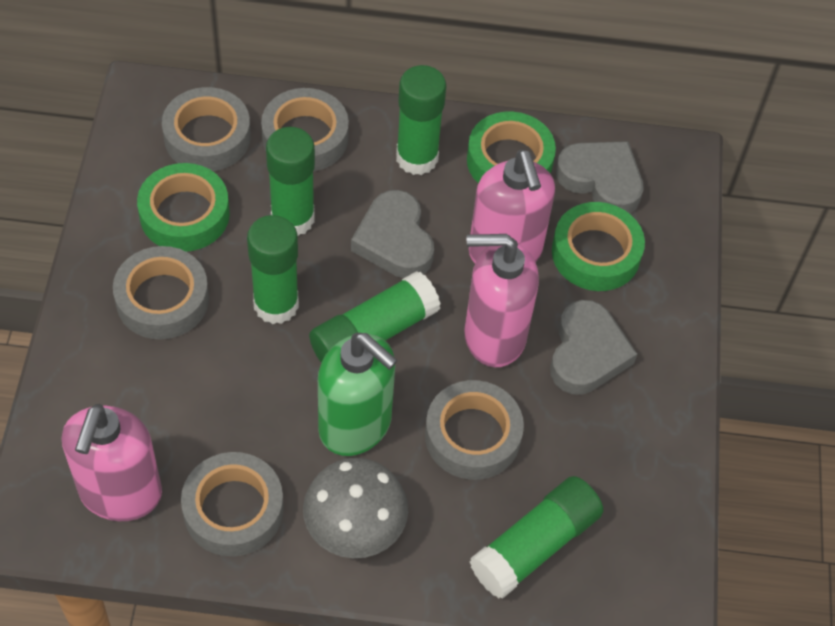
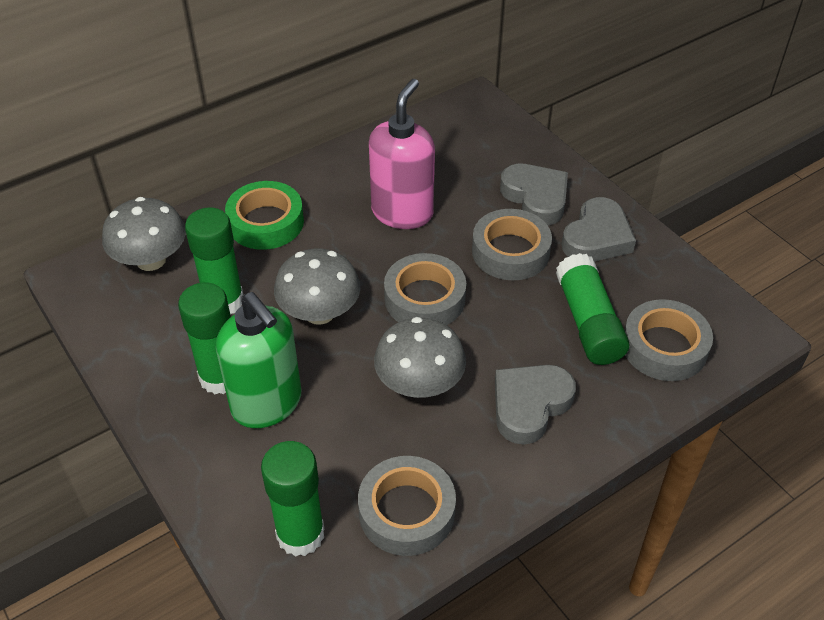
green glue stick: 5 -> 4
green tape: 3 -> 1
grey mushroom: 1 -> 3
grey tape: 5 -> 4
pink soap dispenser: 3 -> 1

